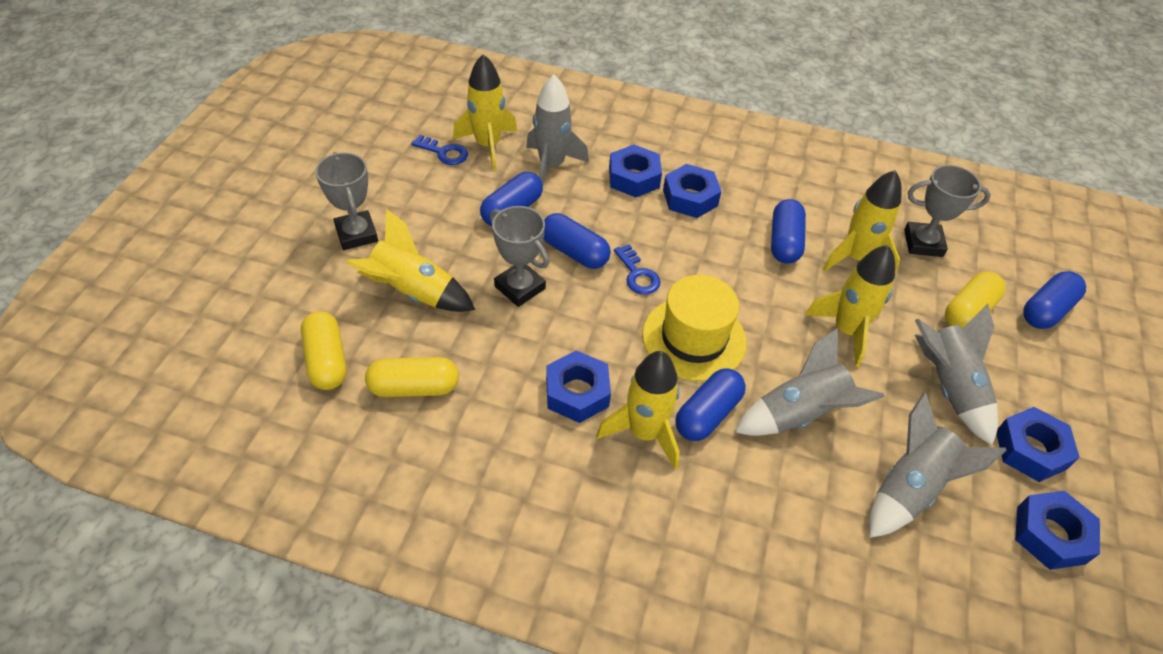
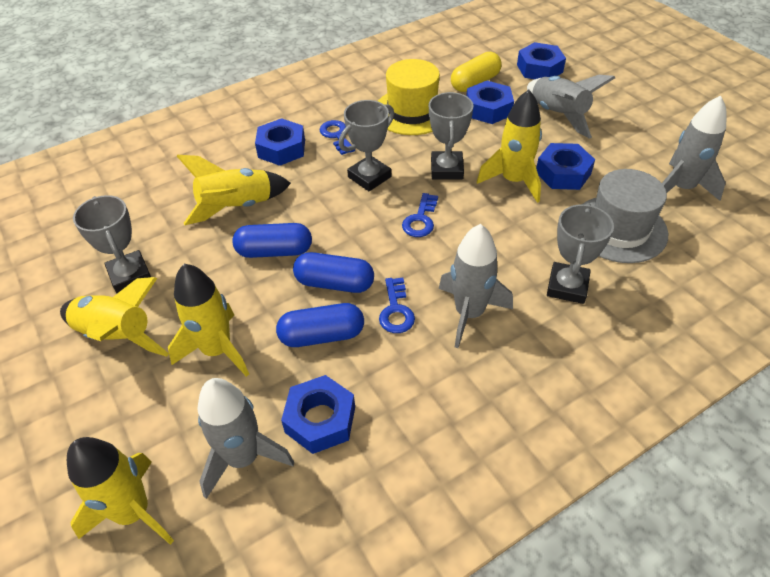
blue capsule: 5 -> 3
blue key: 2 -> 3
grey hat: 0 -> 1
grey trophy: 3 -> 4
yellow capsule: 3 -> 1

